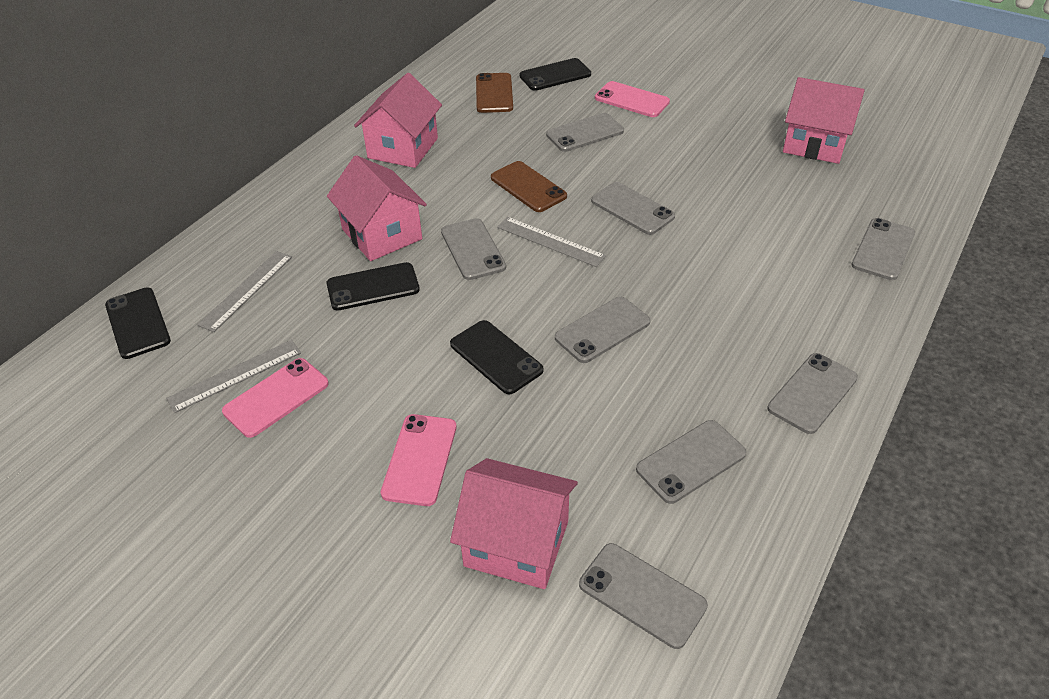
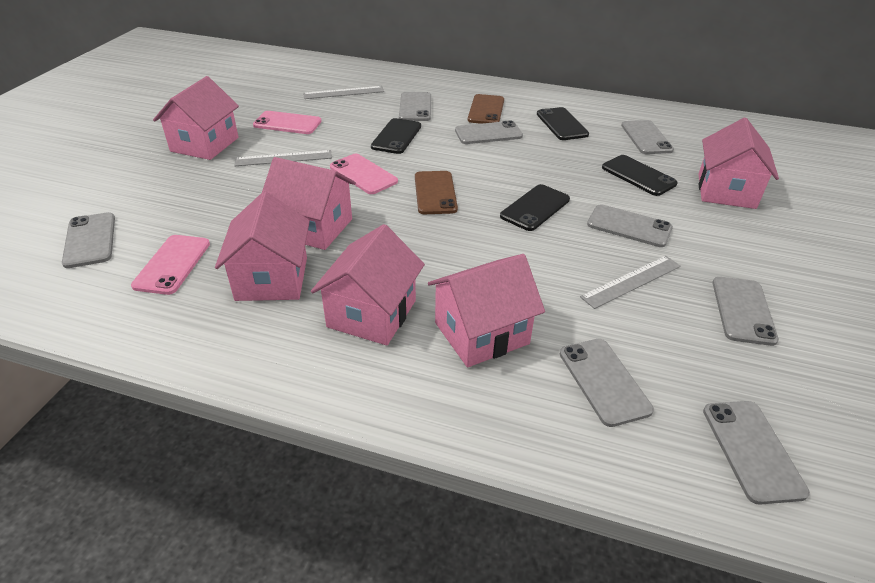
pink house: 4 -> 6

